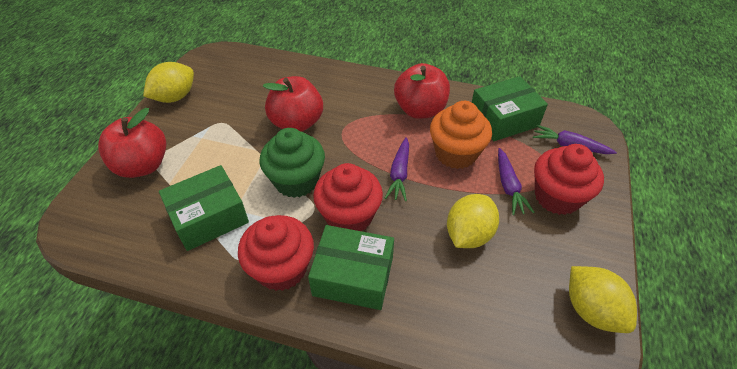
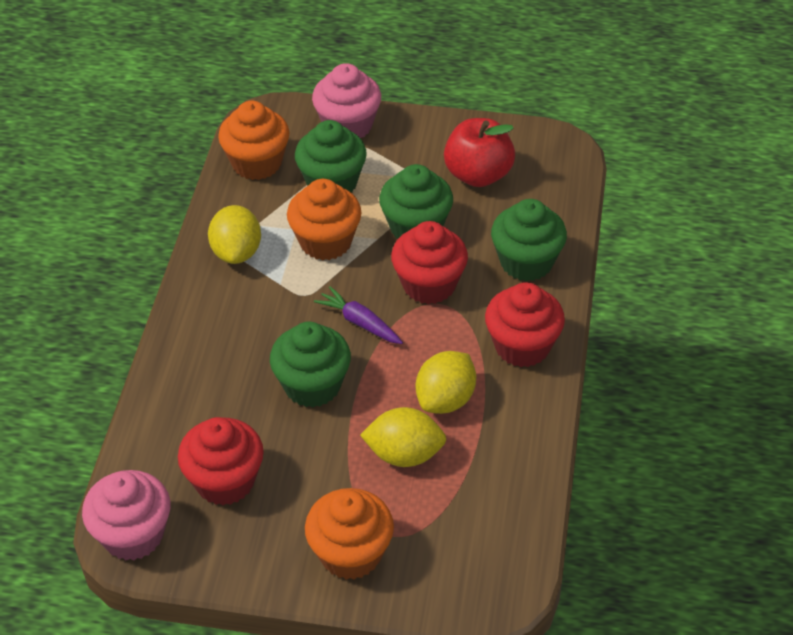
green box: 3 -> 0
green cupcake: 1 -> 4
orange cupcake: 1 -> 3
pink cupcake: 0 -> 2
purple carrot: 3 -> 1
red apple: 3 -> 1

